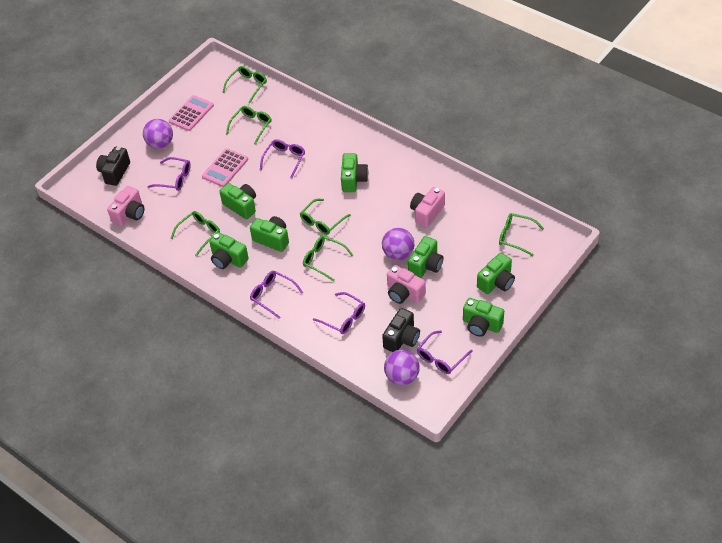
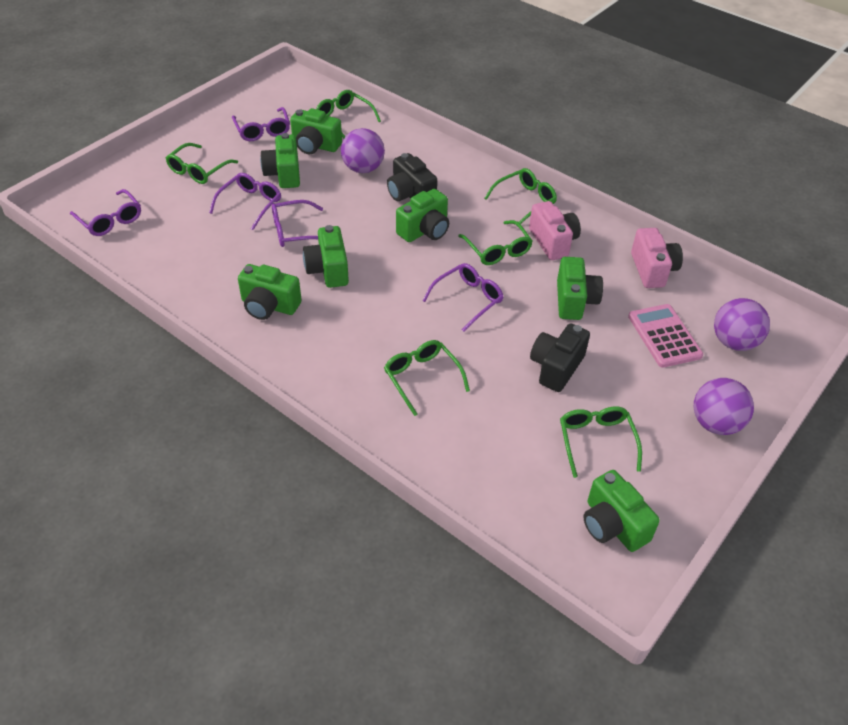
pink calculator: 2 -> 1
pink camera: 3 -> 2

